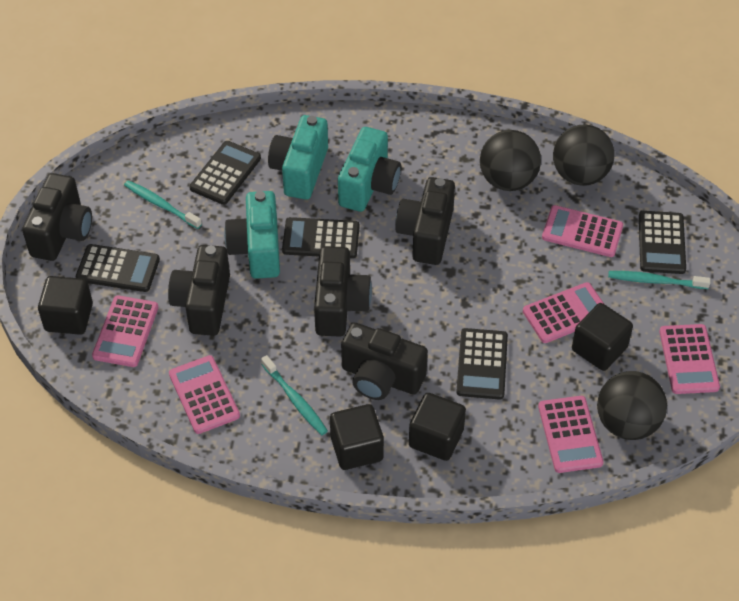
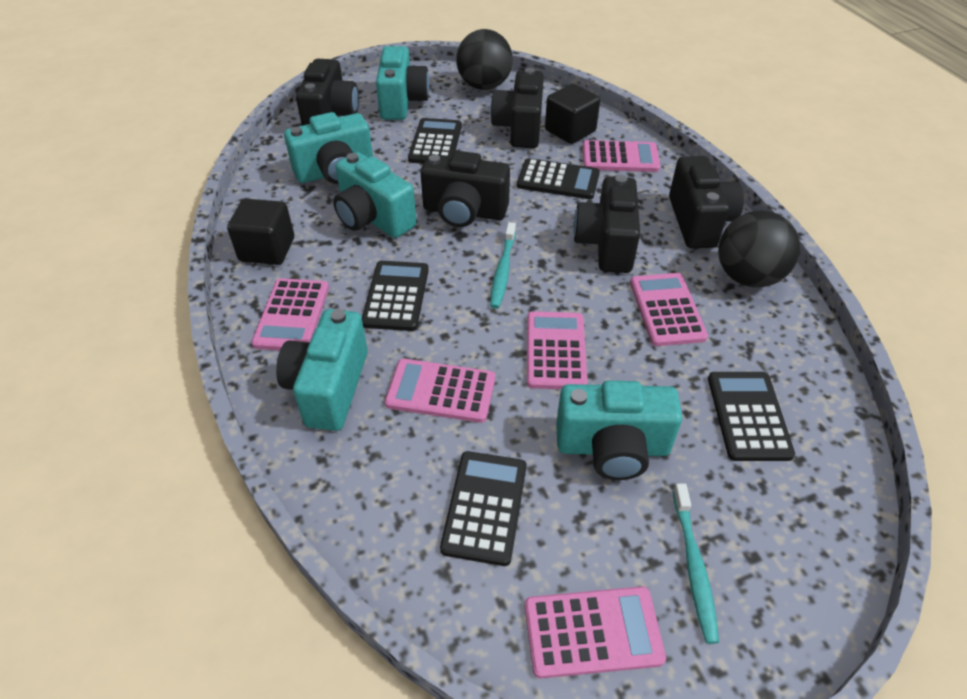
black ball: 3 -> 2
black cube: 4 -> 2
turquoise camera: 3 -> 5
turquoise toothbrush: 3 -> 2

